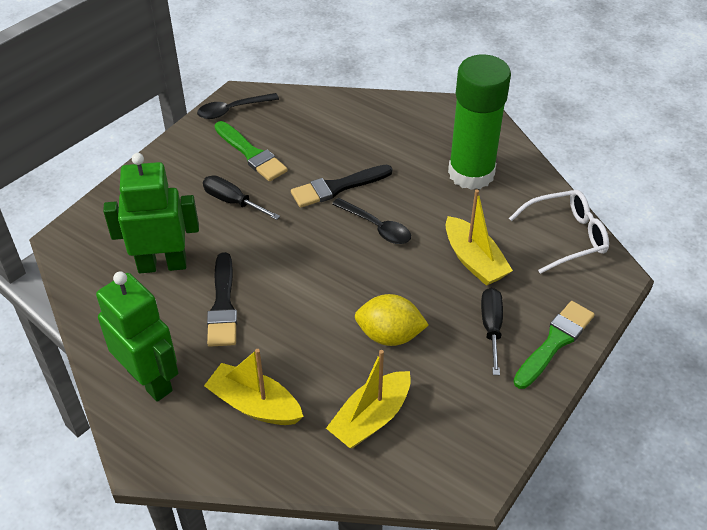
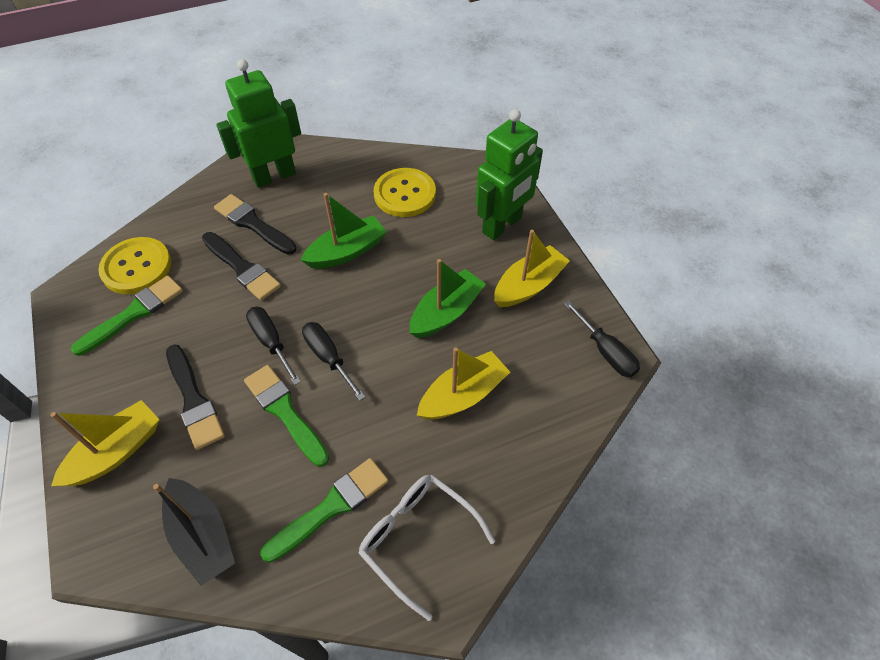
black boat: 0 -> 1
black brush: 2 -> 3
black screwdriver: 2 -> 3
black spoon: 2 -> 0
green boat: 0 -> 2
green brush: 2 -> 3
green glue stick: 1 -> 0
yellow button: 0 -> 2
yellow lemon: 1 -> 0

